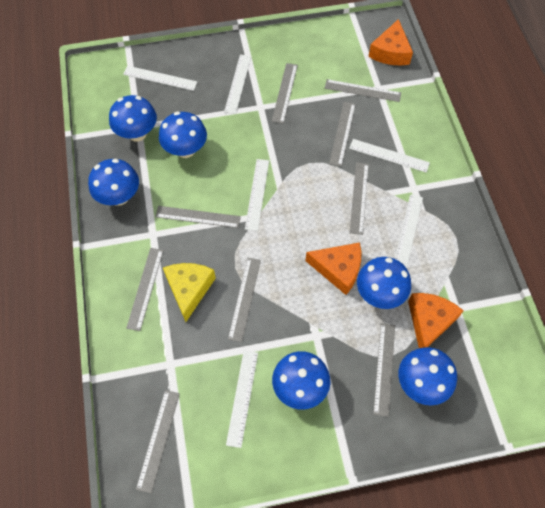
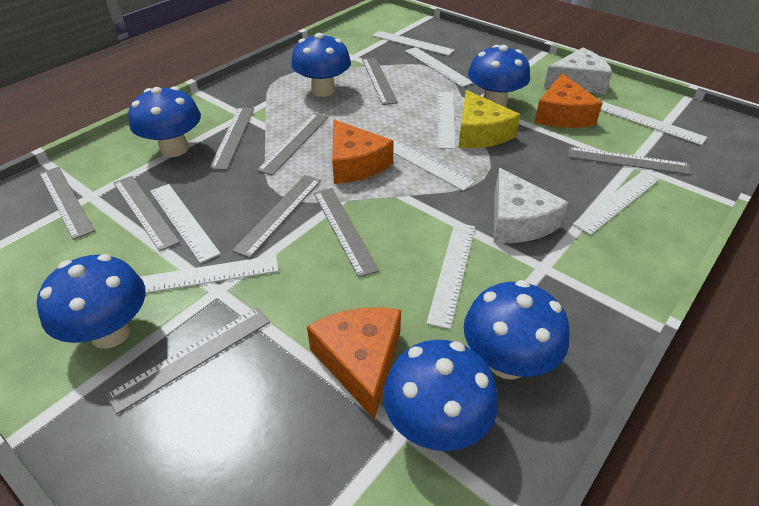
white cheese: 0 -> 2
white ruler: 6 -> 9

